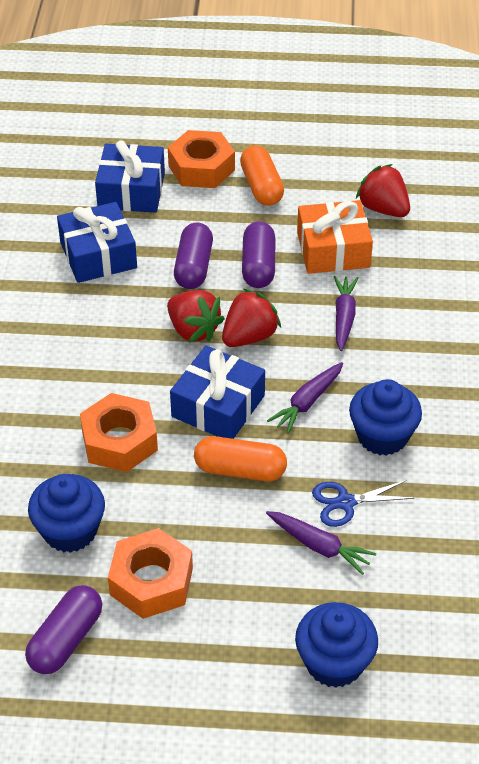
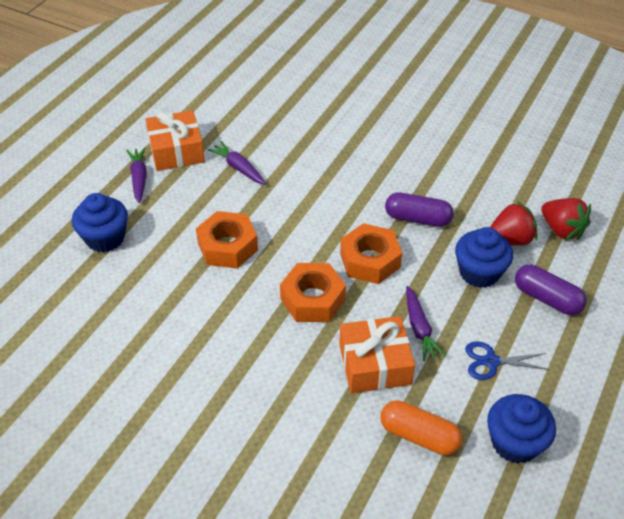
blue gift: 3 -> 0
orange capsule: 2 -> 1
orange gift: 1 -> 2
purple capsule: 3 -> 2
red strawberry: 3 -> 2

